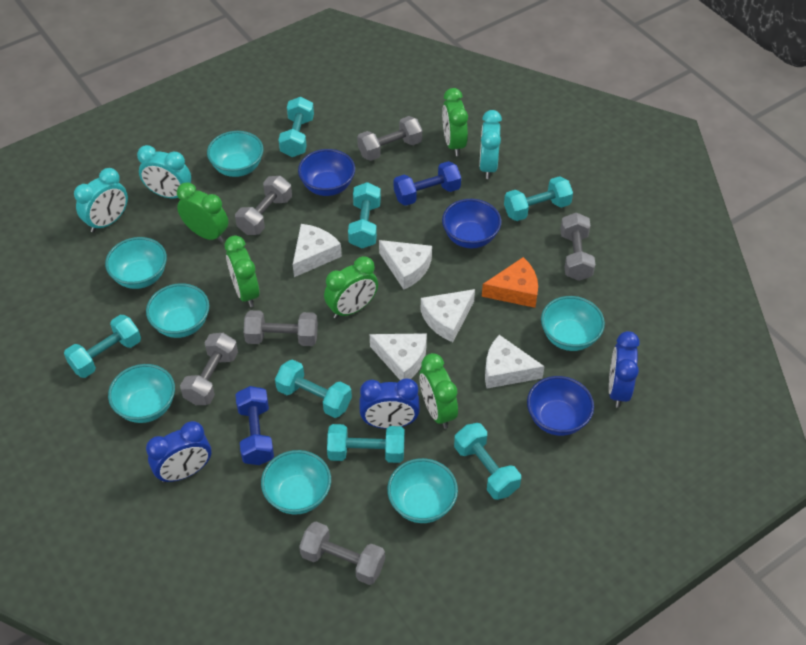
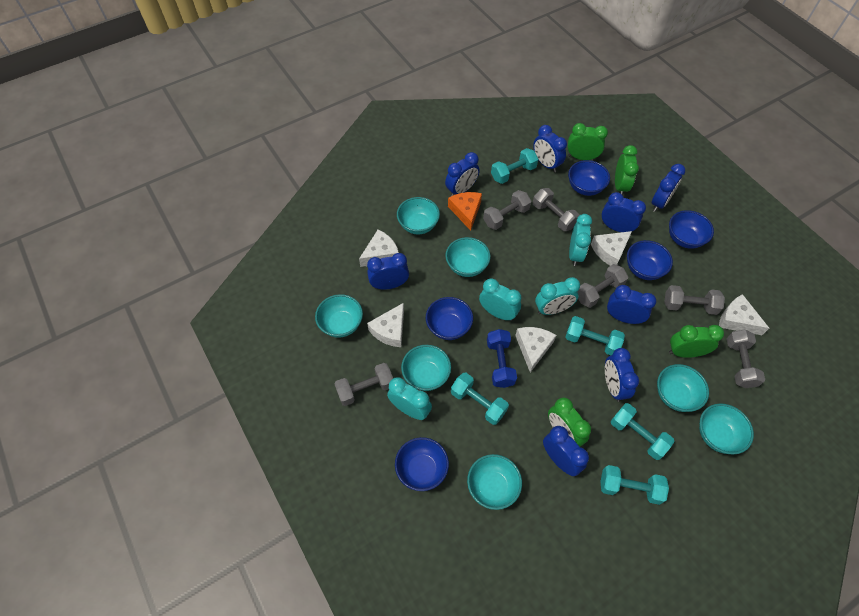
blue bowl: 3 -> 5
blue clock: 3 -> 8
blue dumbbell: 2 -> 1
green clock: 5 -> 4
turquoise clock: 3 -> 4
turquoise dumbbell: 7 -> 5

